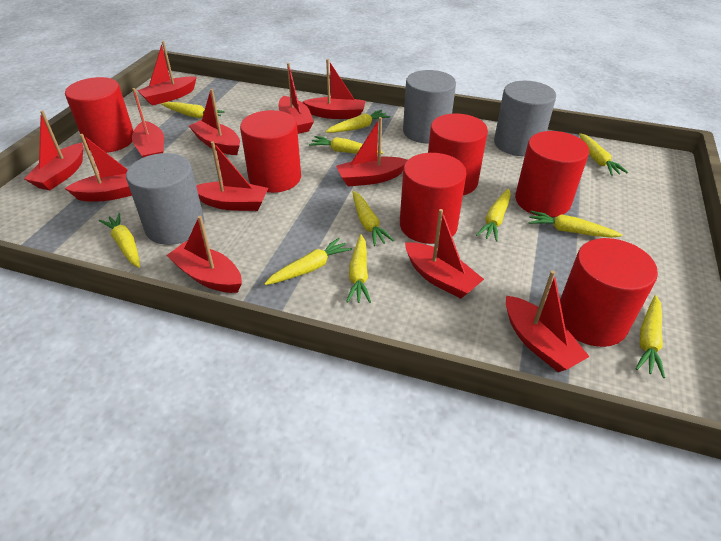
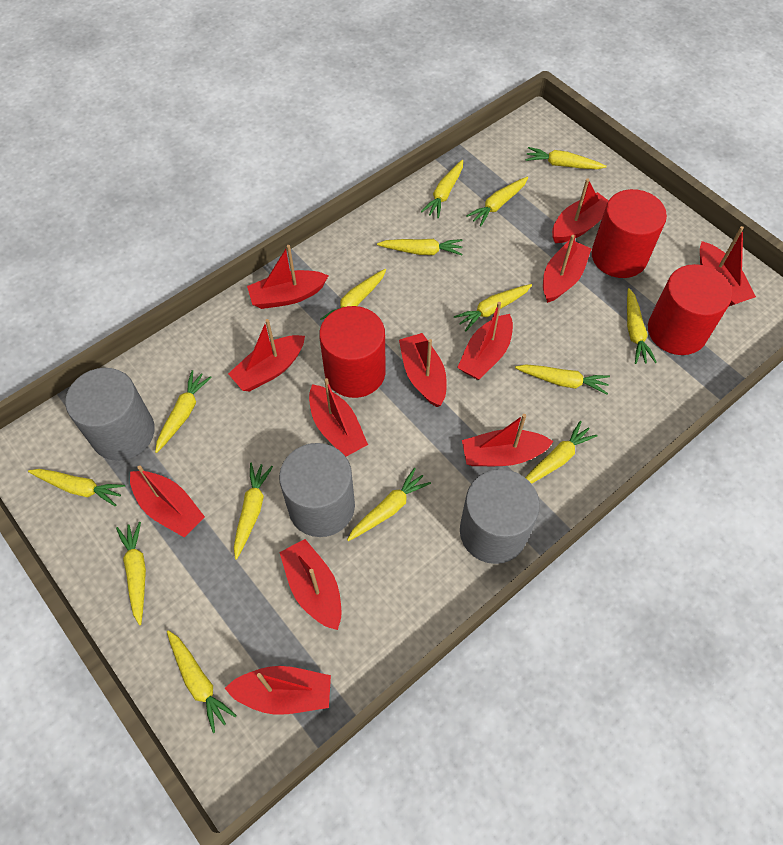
red cylinder: 6 -> 3
yellow carrot: 11 -> 15

